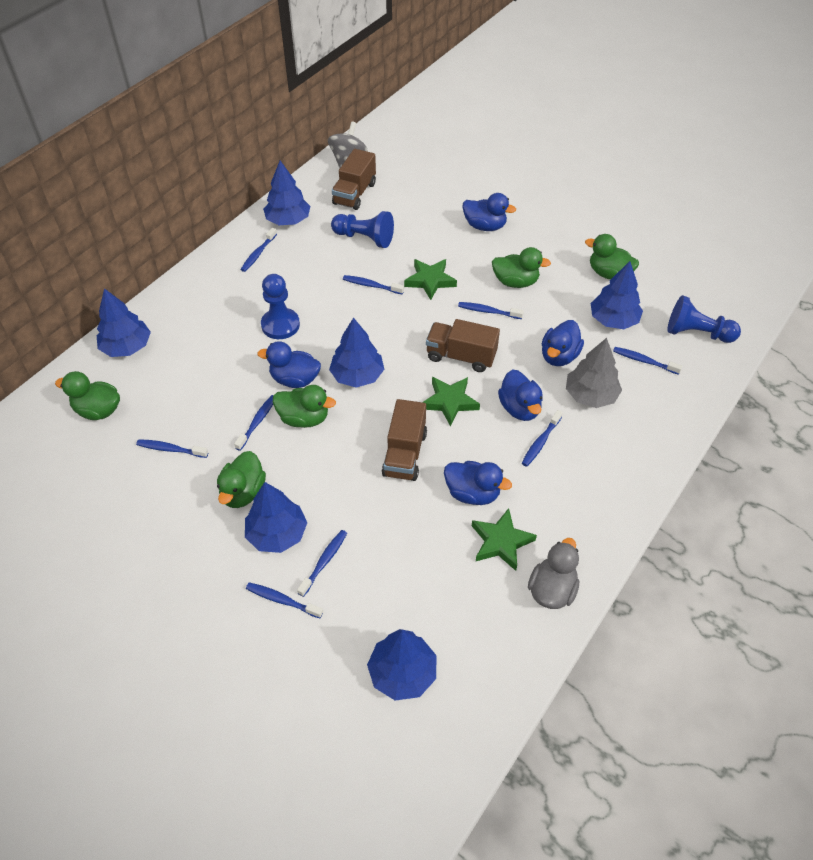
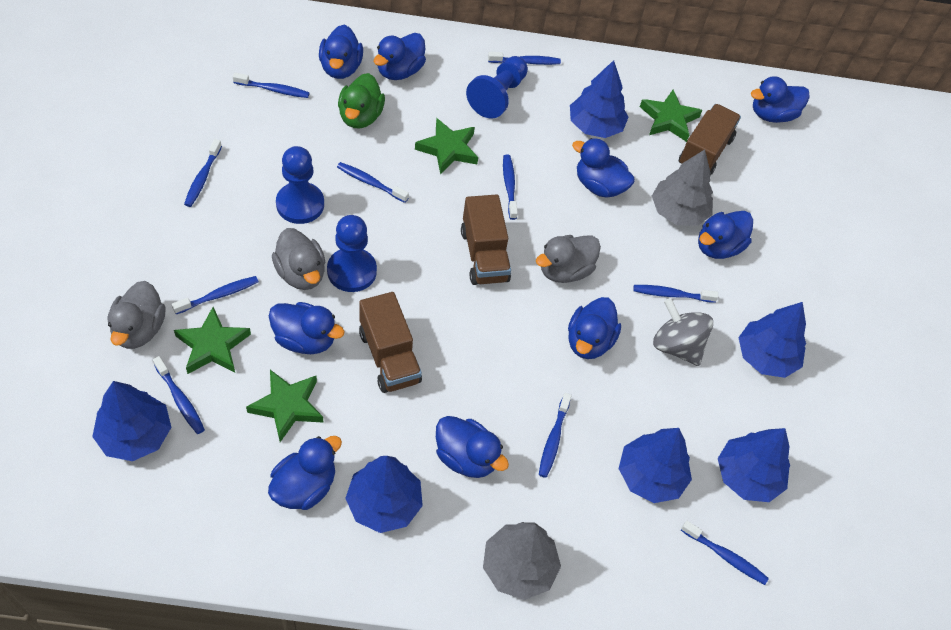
blue duck: 5 -> 9
blue toothbrush: 9 -> 10
green duck: 5 -> 1
green star: 3 -> 4
grey duck: 1 -> 3
grey tree: 1 -> 2

